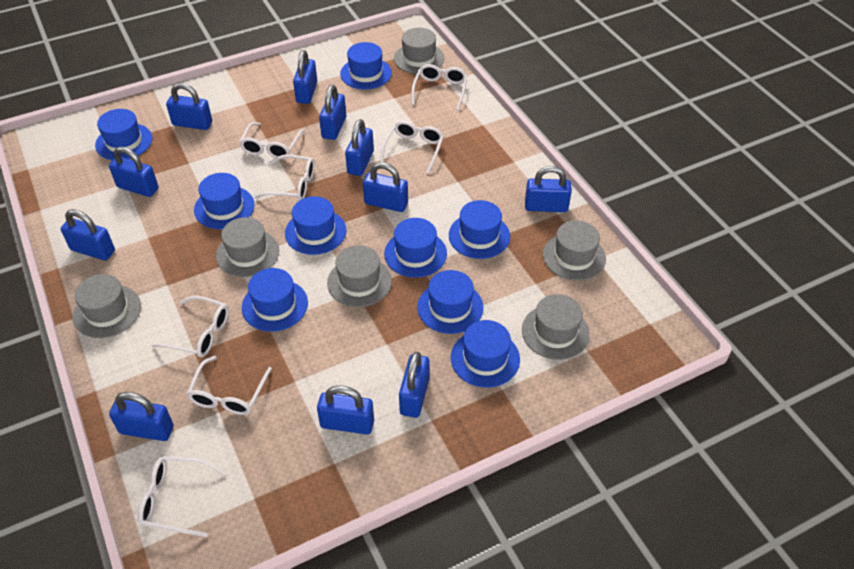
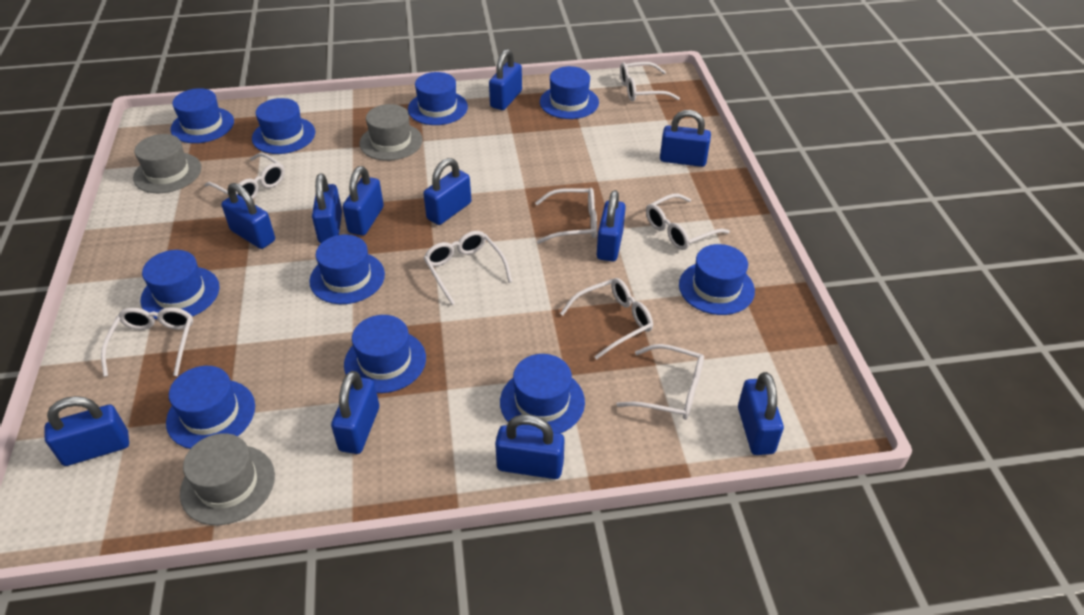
blue hat: 9 -> 10
grey hat: 6 -> 3
white glasses: 7 -> 8

